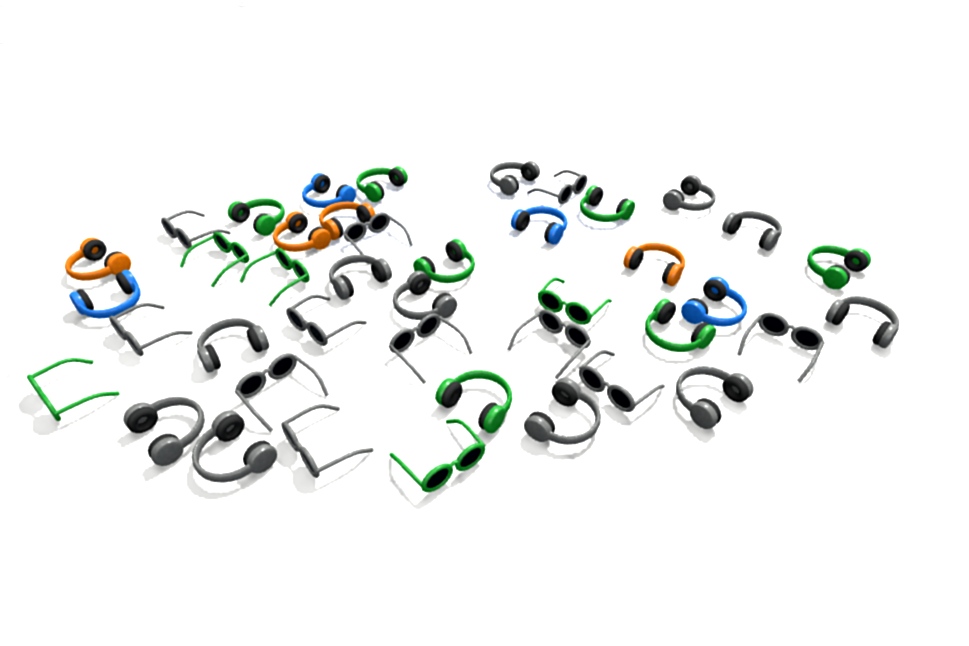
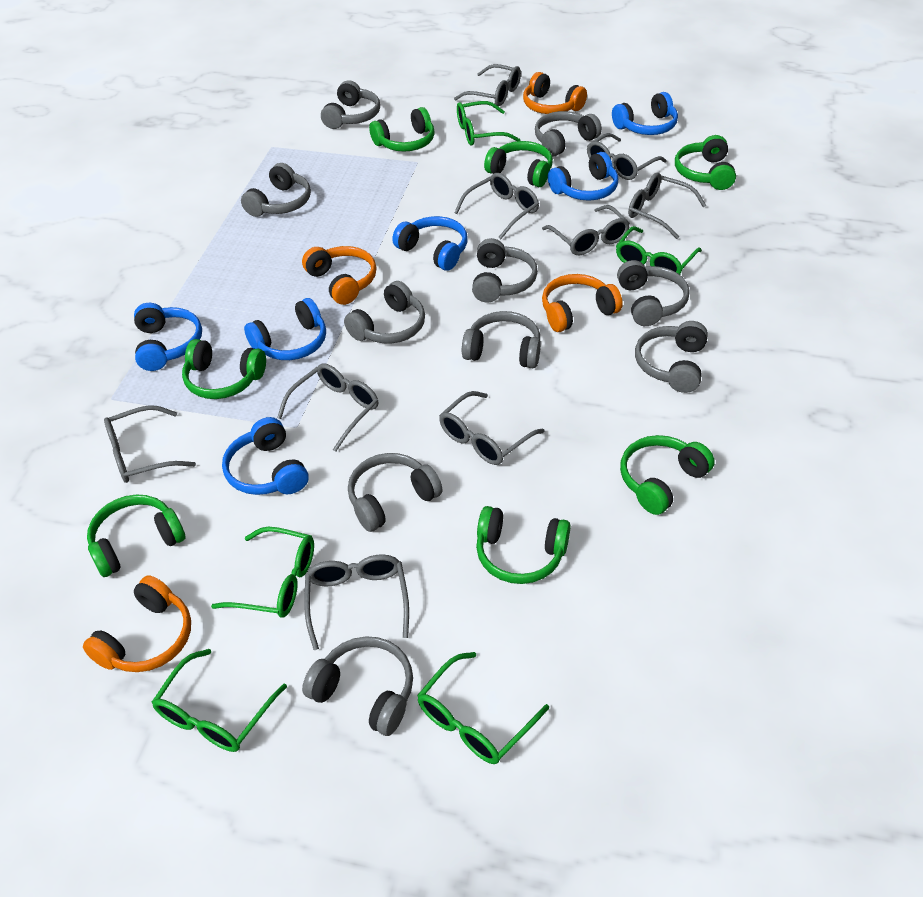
blue headphones: 4 -> 6
grey glasses: 11 -> 9
grey headphones: 11 -> 10

